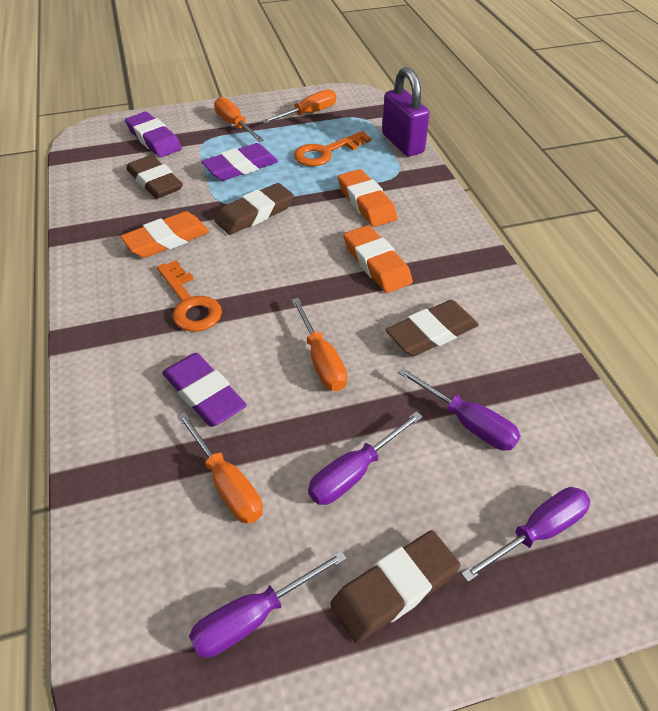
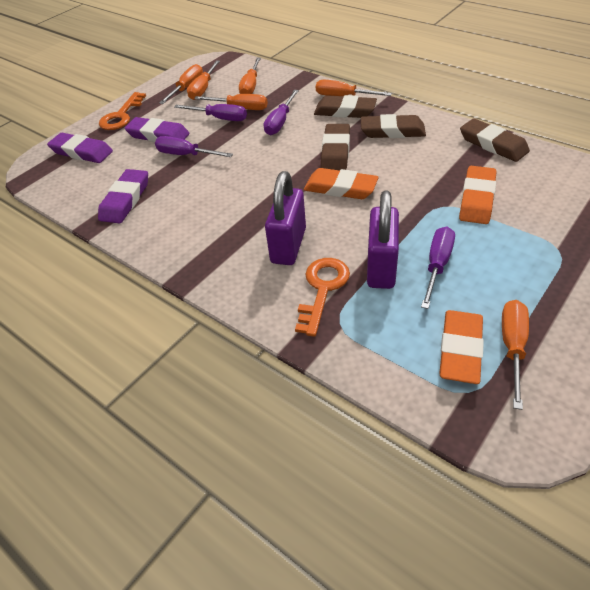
orange screwdriver: 4 -> 6
purple padlock: 1 -> 2

